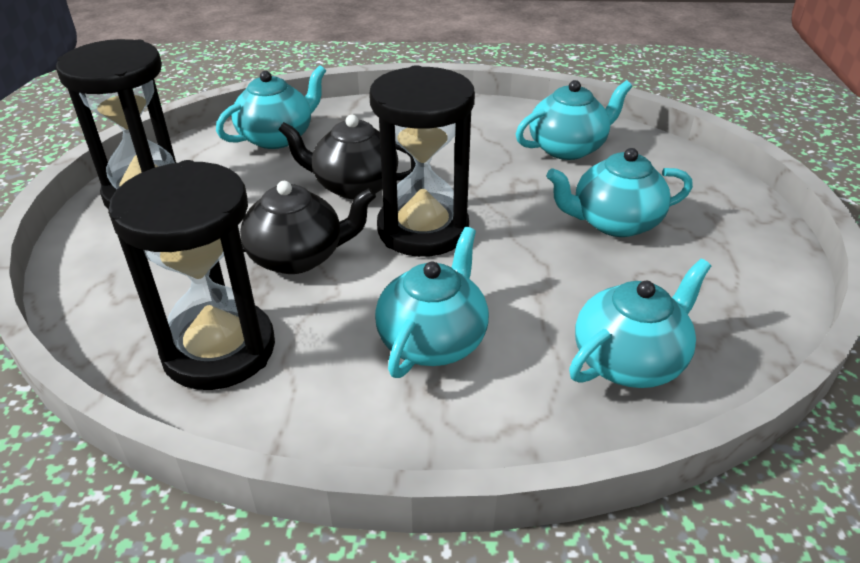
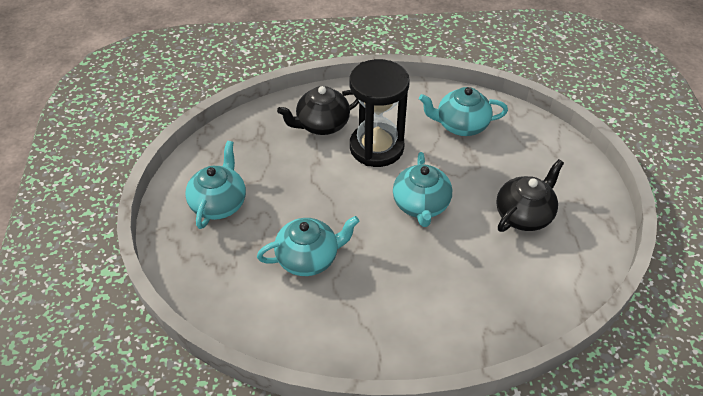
black hourglass: 3 -> 1
turquoise teapot: 5 -> 4

